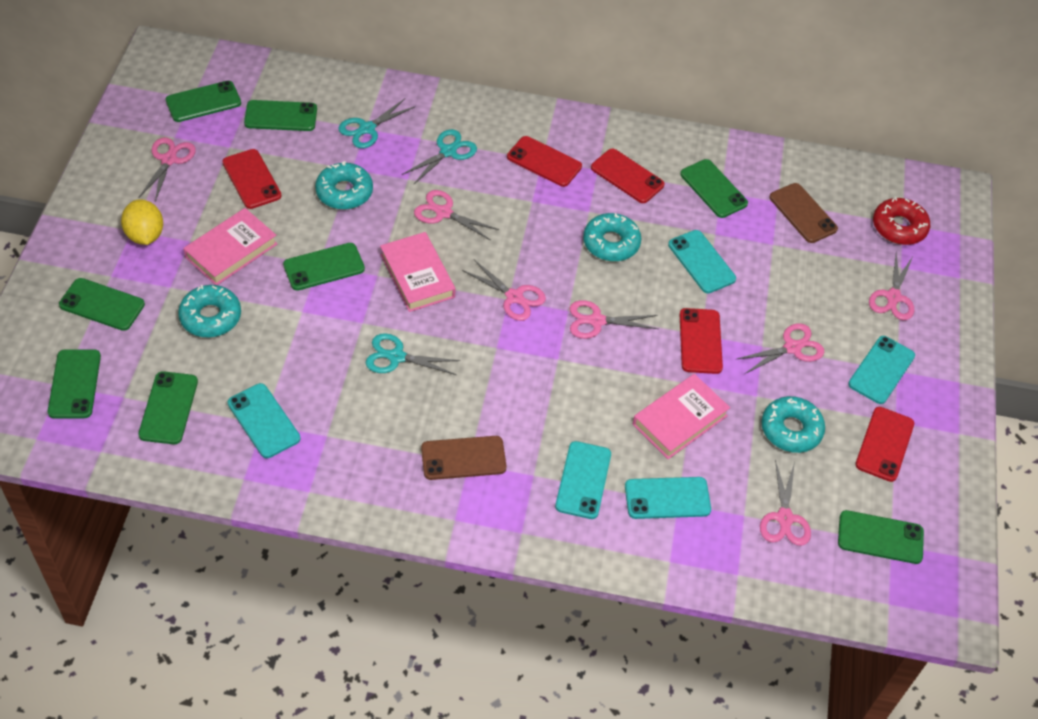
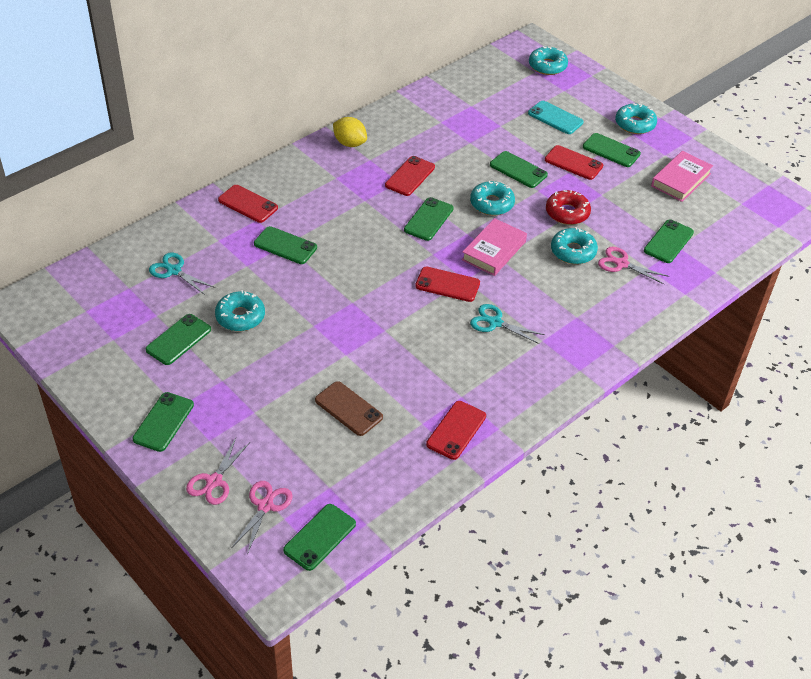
brown phone: 2 -> 1
pink book: 3 -> 2
pink scissors: 7 -> 3
turquoise donut: 4 -> 5
turquoise phone: 5 -> 1
turquoise scissors: 3 -> 2

